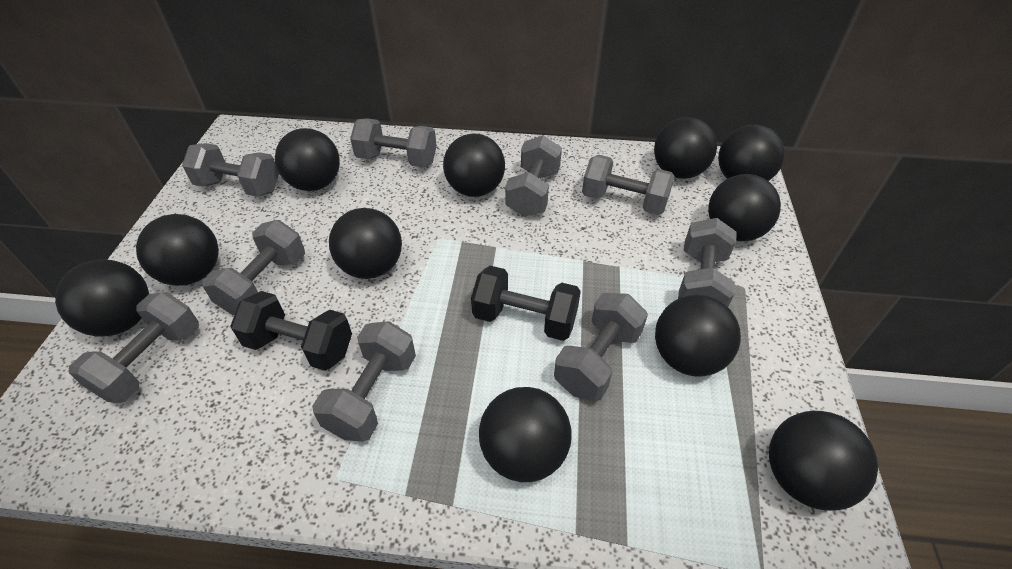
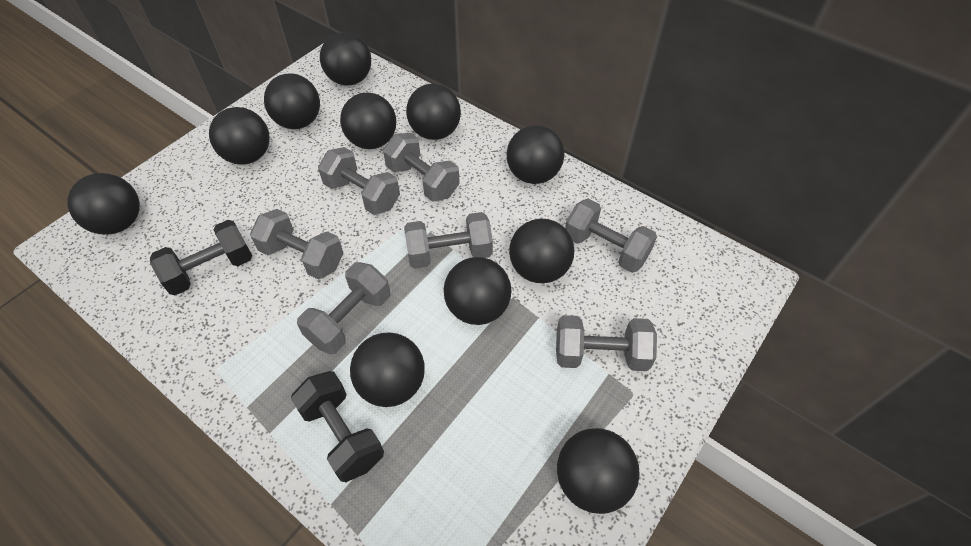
grey dumbbell: 9 -> 7

